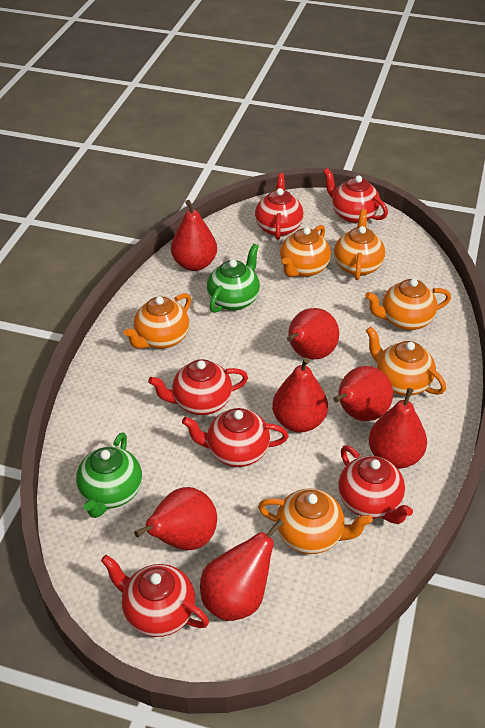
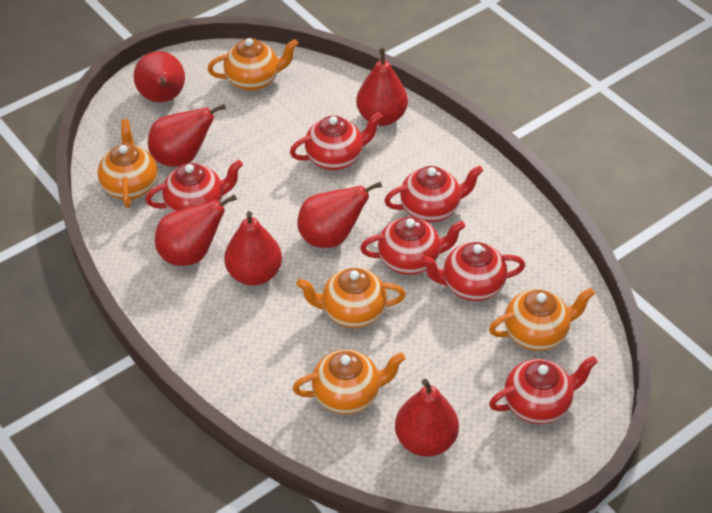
green teapot: 2 -> 0
orange teapot: 6 -> 5

